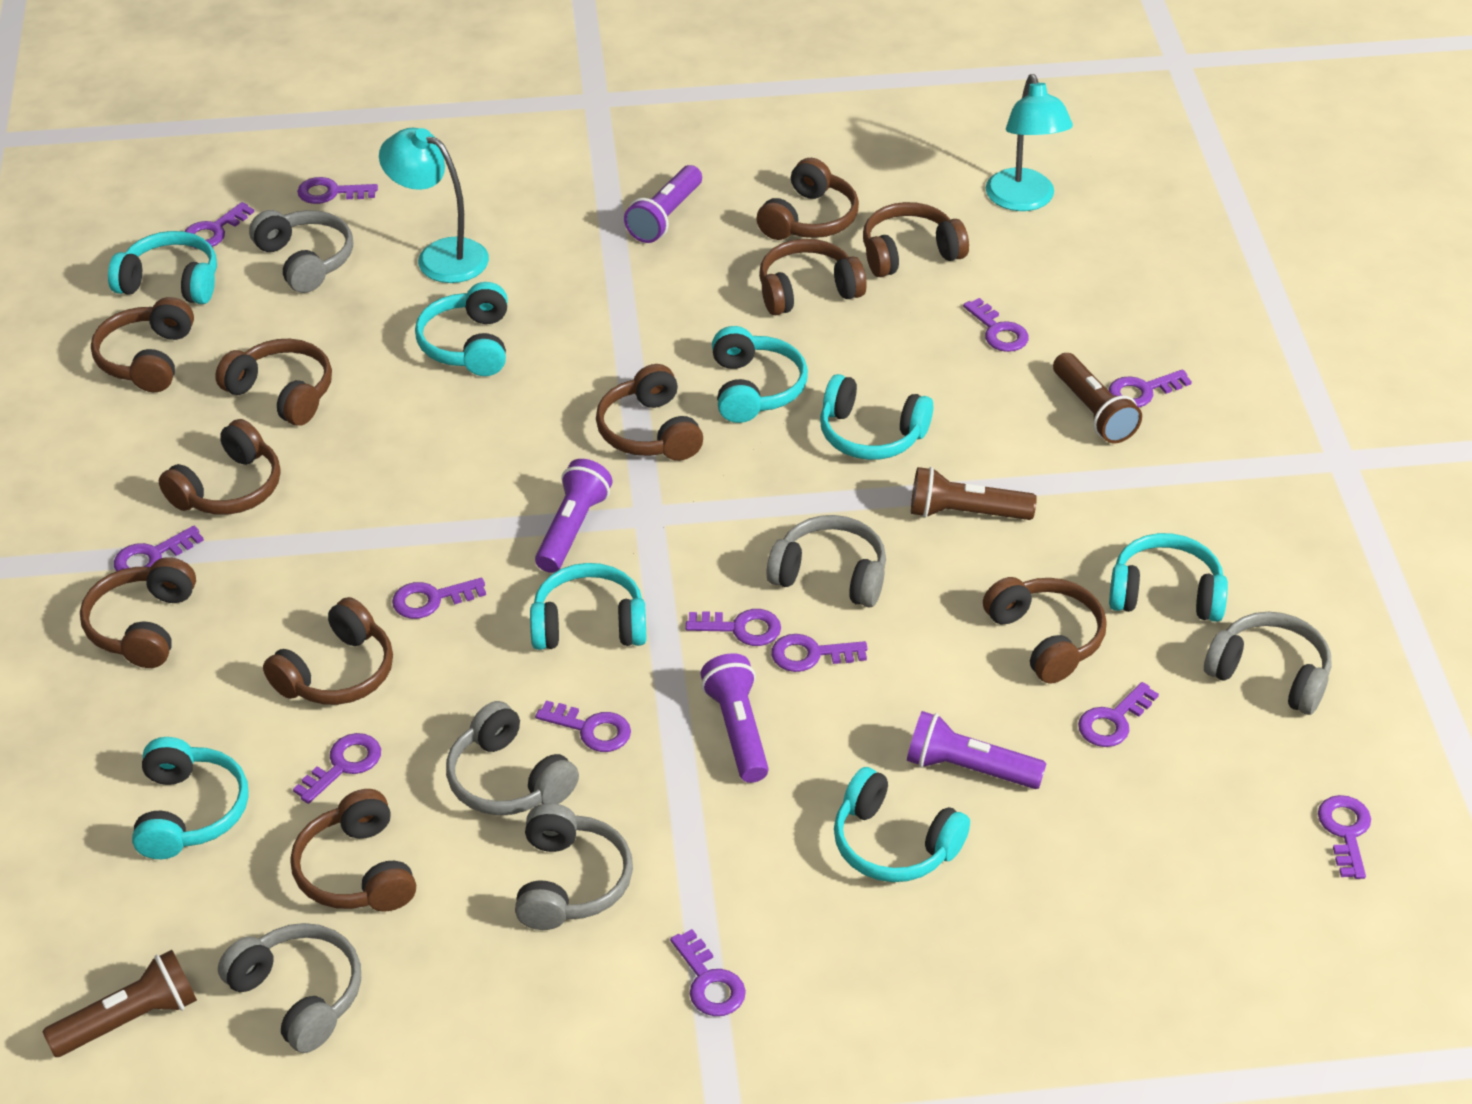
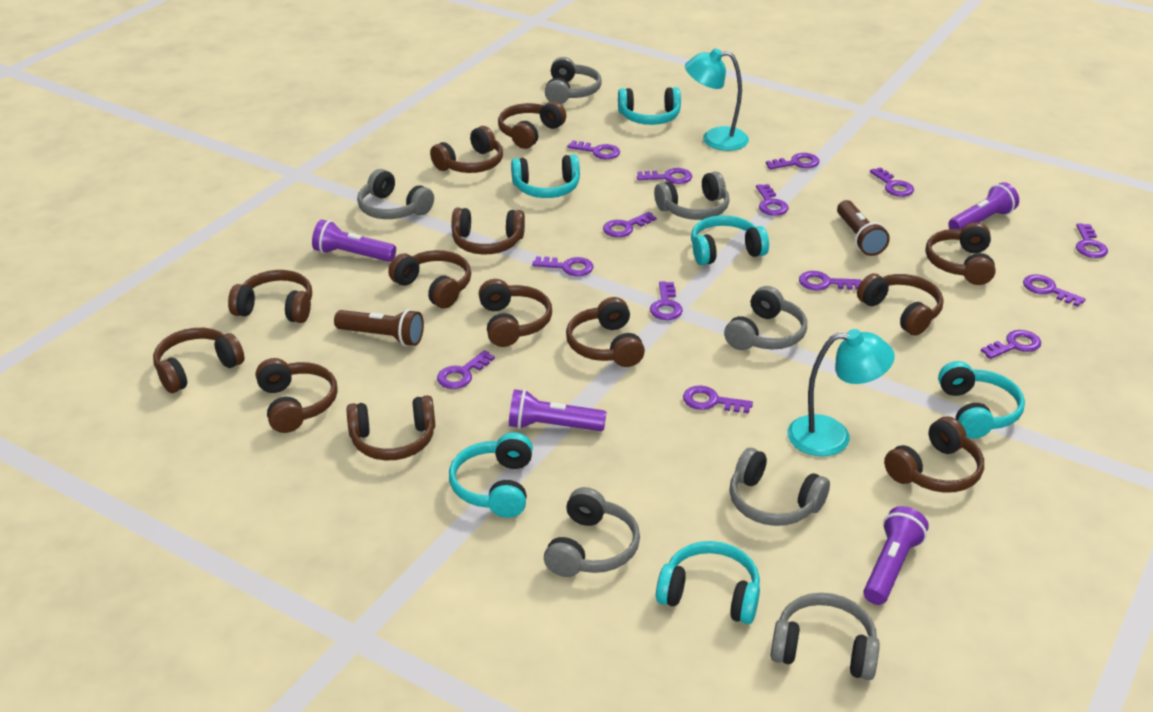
brown flashlight: 3 -> 2
brown headphones: 11 -> 13
grey headphones: 6 -> 7
purple key: 13 -> 14
turquoise headphones: 8 -> 6

